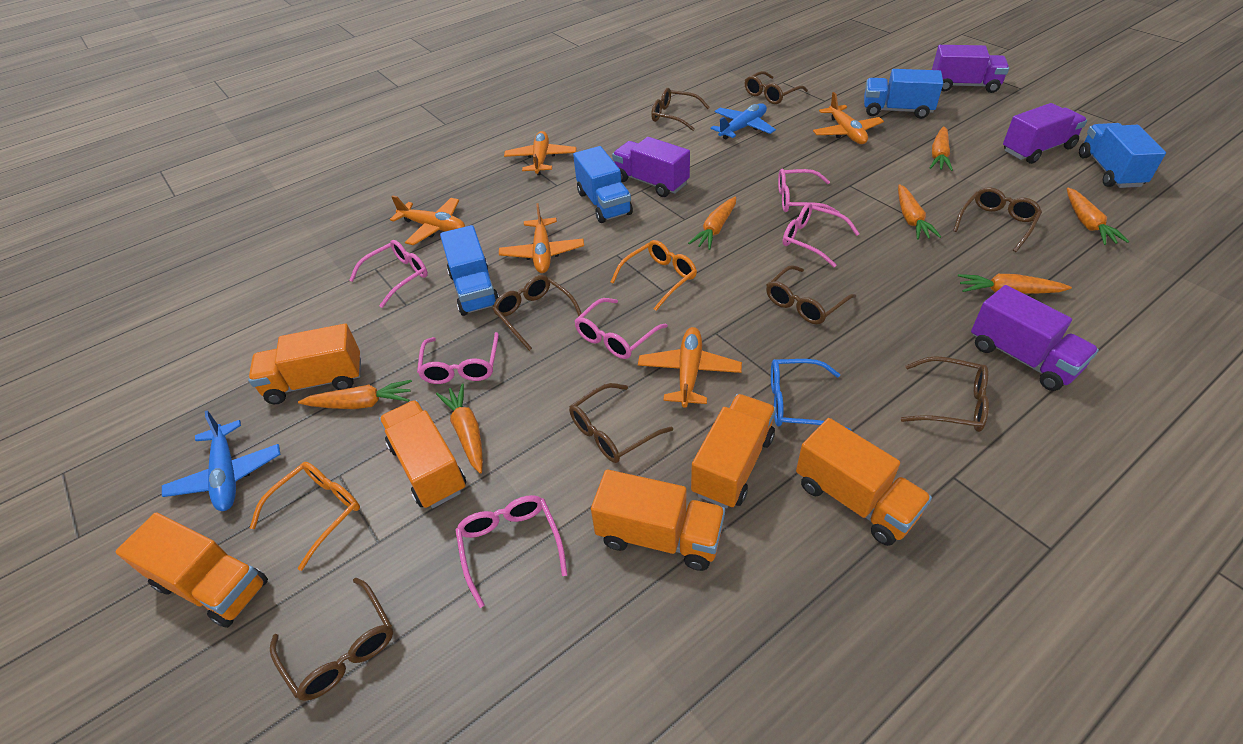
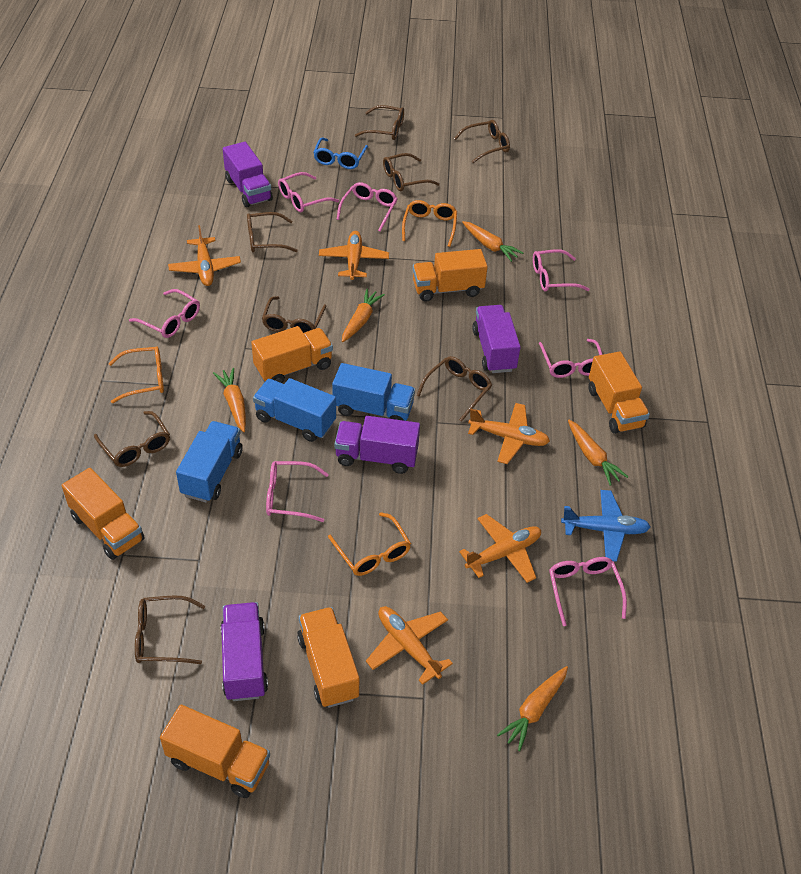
blue plane: 2 -> 1
blue truck: 4 -> 3
orange carrot: 7 -> 5
orange glasses: 2 -> 3
pink glasses: 6 -> 7

